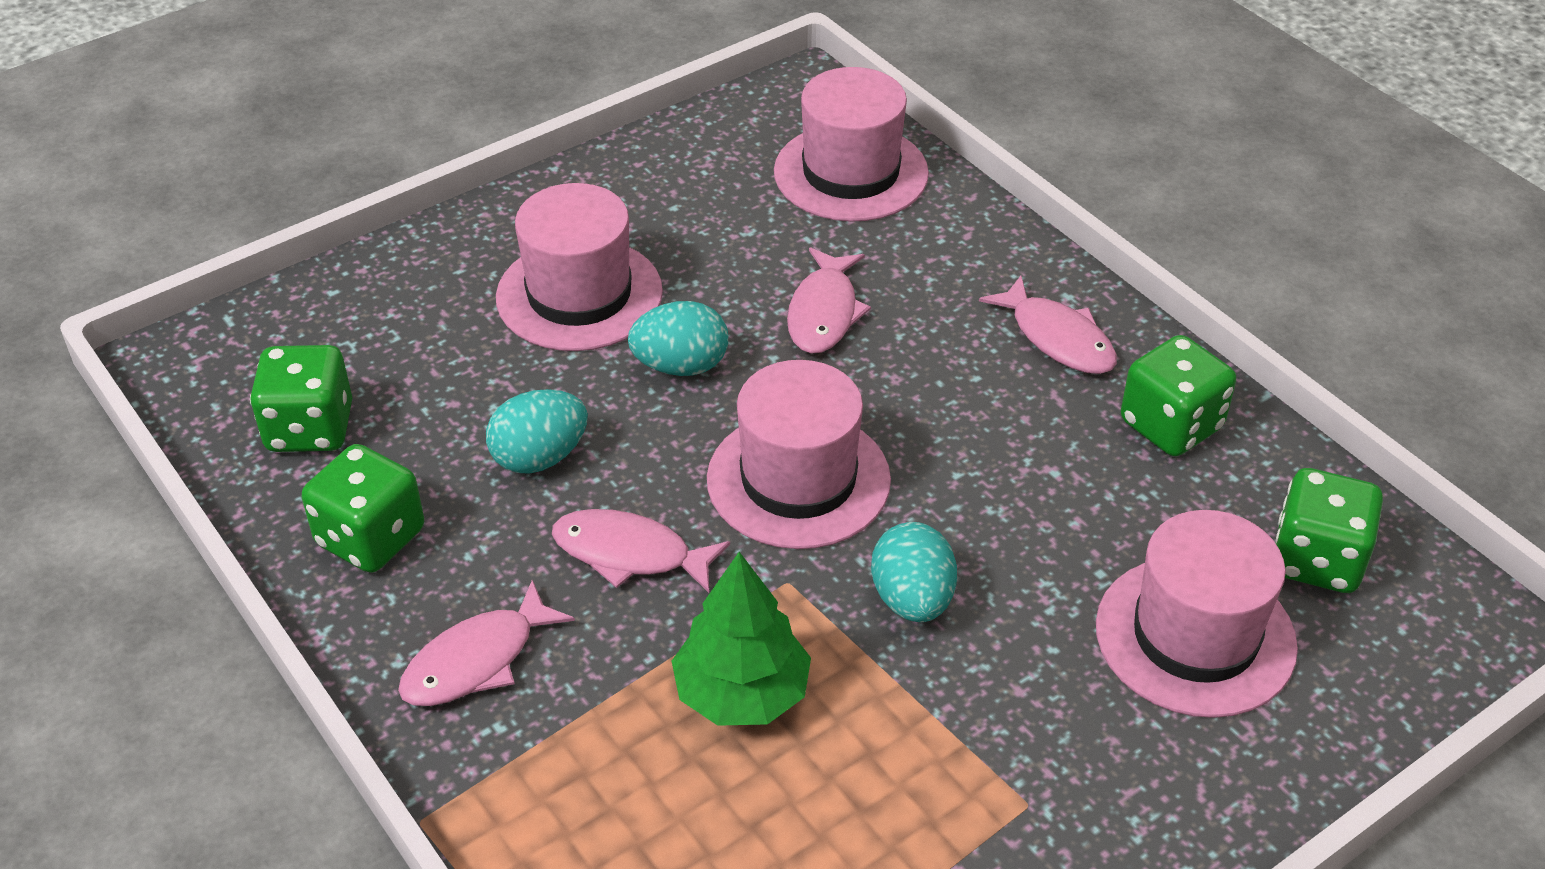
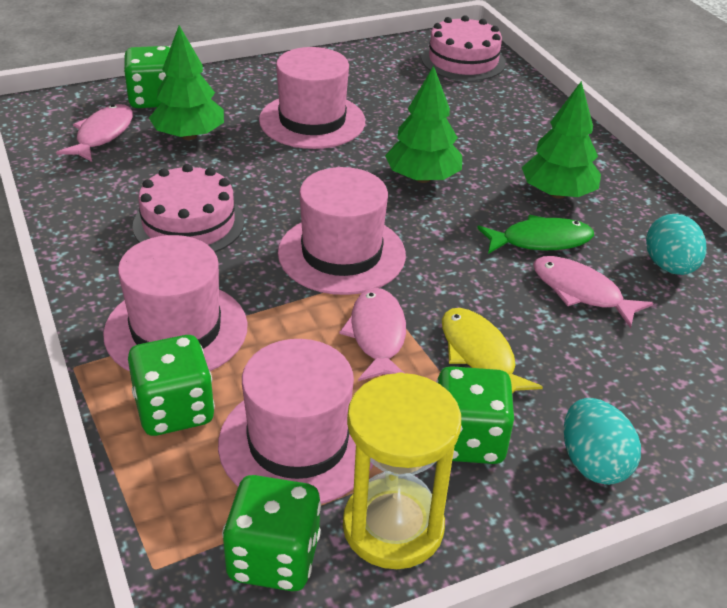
green fish: 0 -> 1
green tree: 1 -> 3
pink cake: 0 -> 2
pink fish: 4 -> 3
turquoise egg: 3 -> 2
yellow fish: 0 -> 1
yellow hourglass: 0 -> 1

